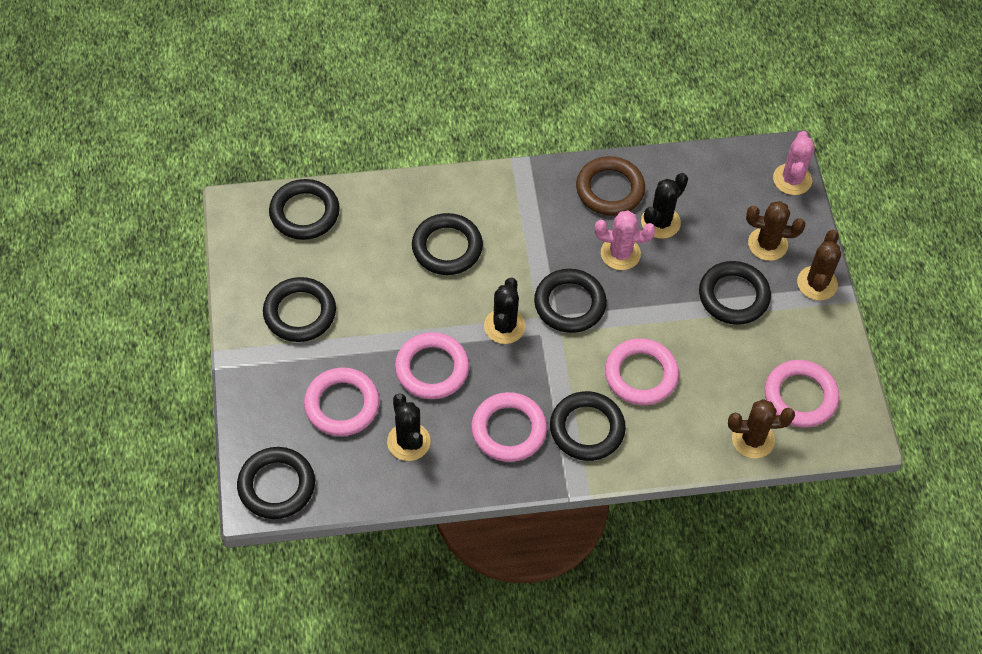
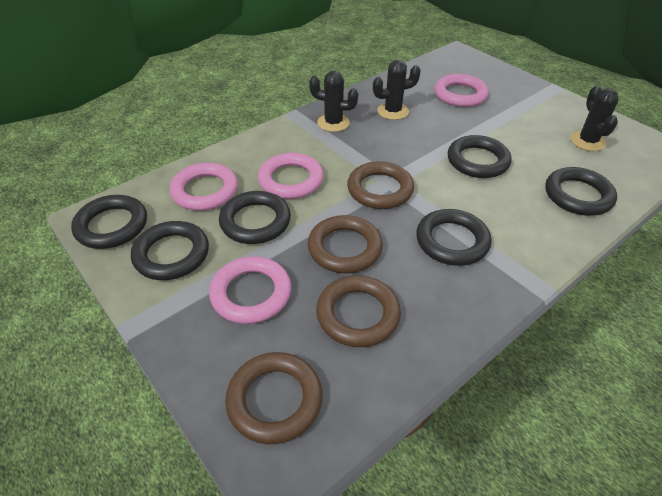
black ring: 7 -> 6
brown cactus: 3 -> 0
brown ring: 1 -> 4
pink cactus: 2 -> 0
pink ring: 5 -> 4

